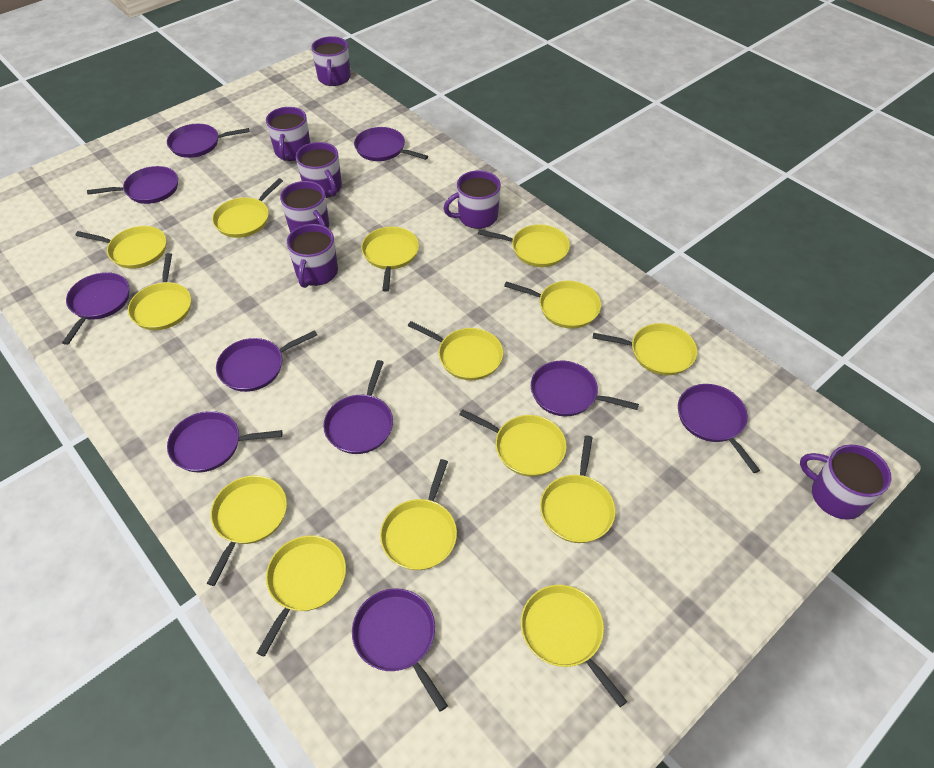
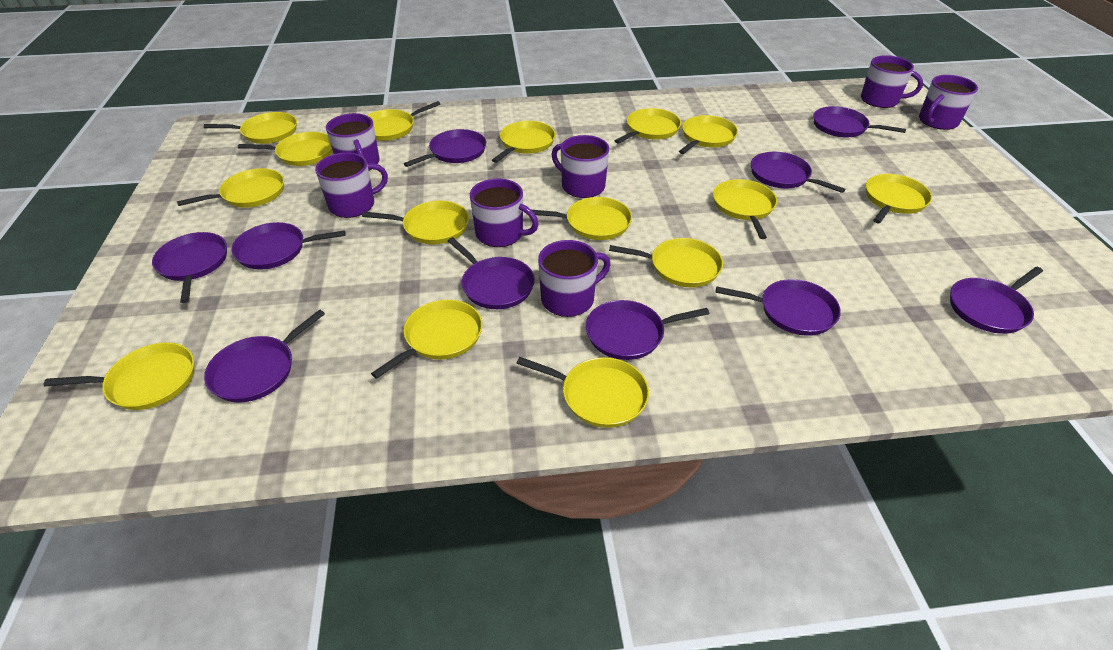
yellow pan: 14 -> 15

